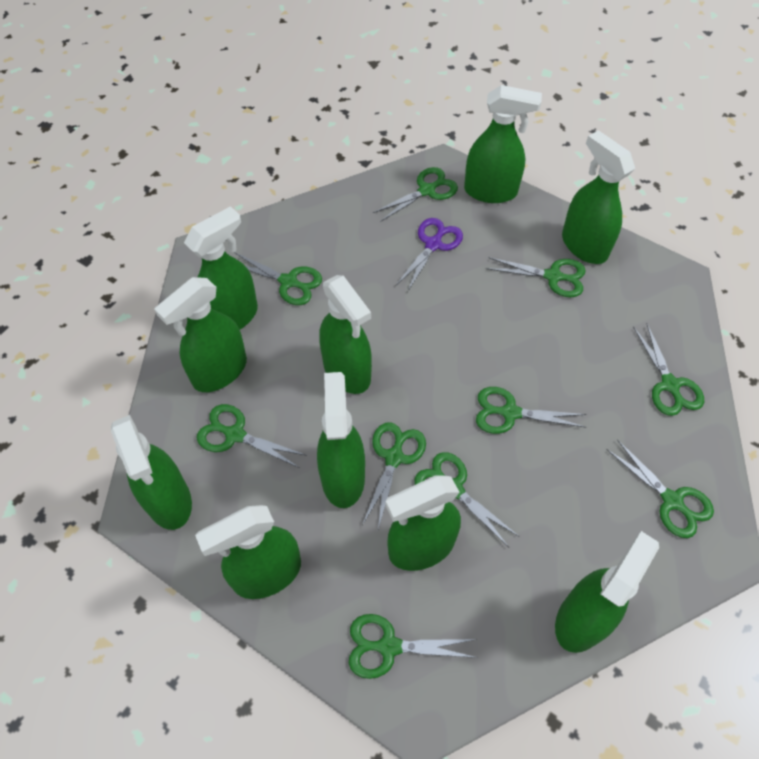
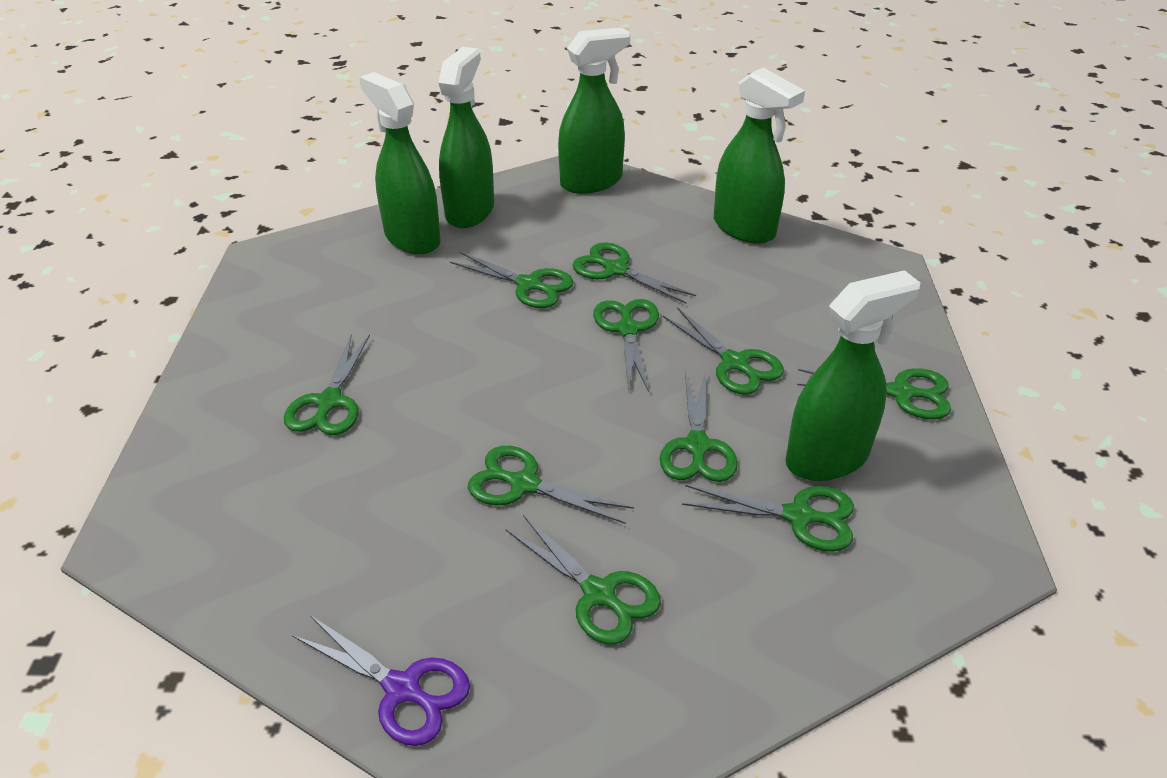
green spray bottle: 10 -> 5

